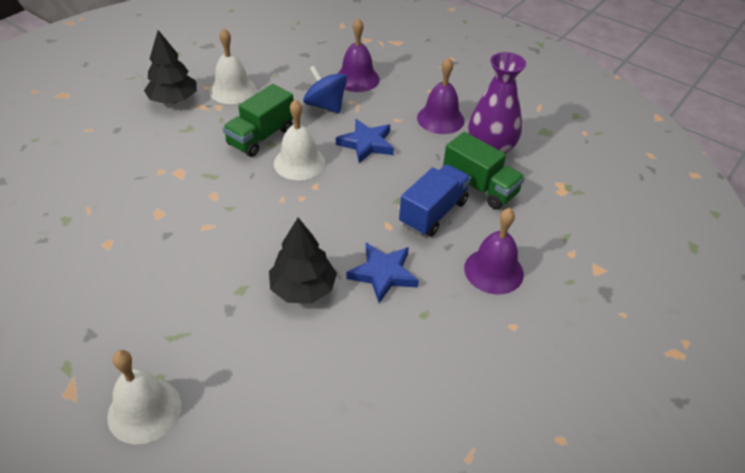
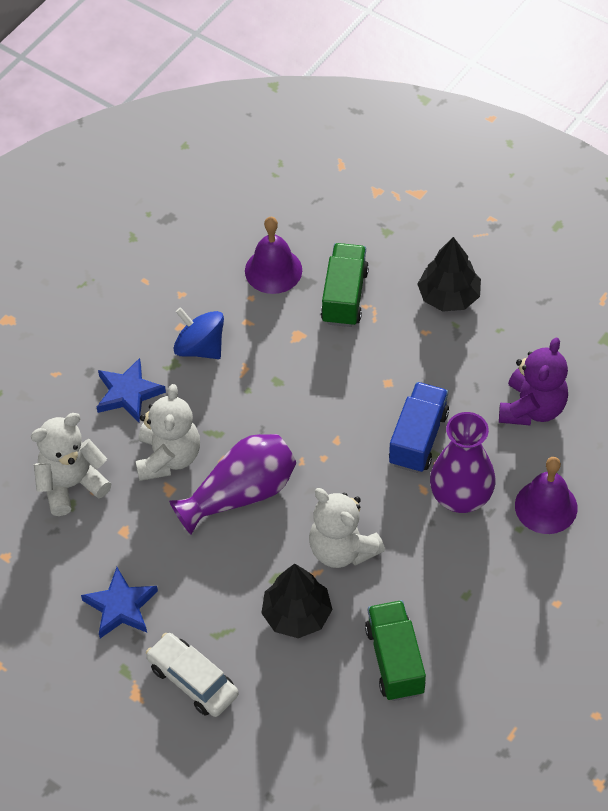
purple bell: 3 -> 2
purple teddy bear: 0 -> 1
purple vase: 1 -> 2
white bell: 3 -> 0
white car: 0 -> 1
white teddy bear: 0 -> 3

